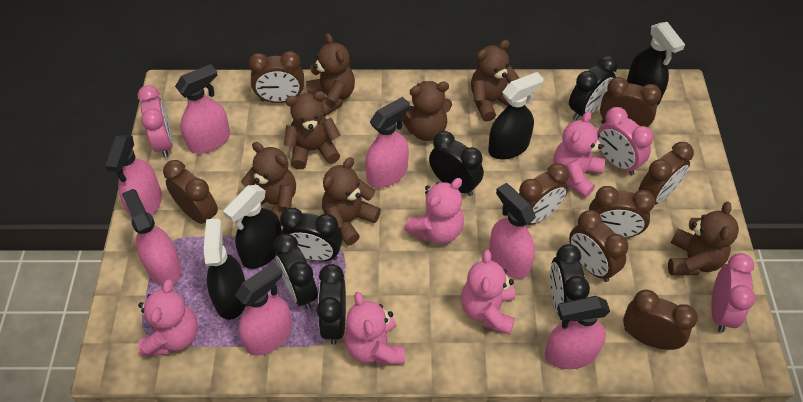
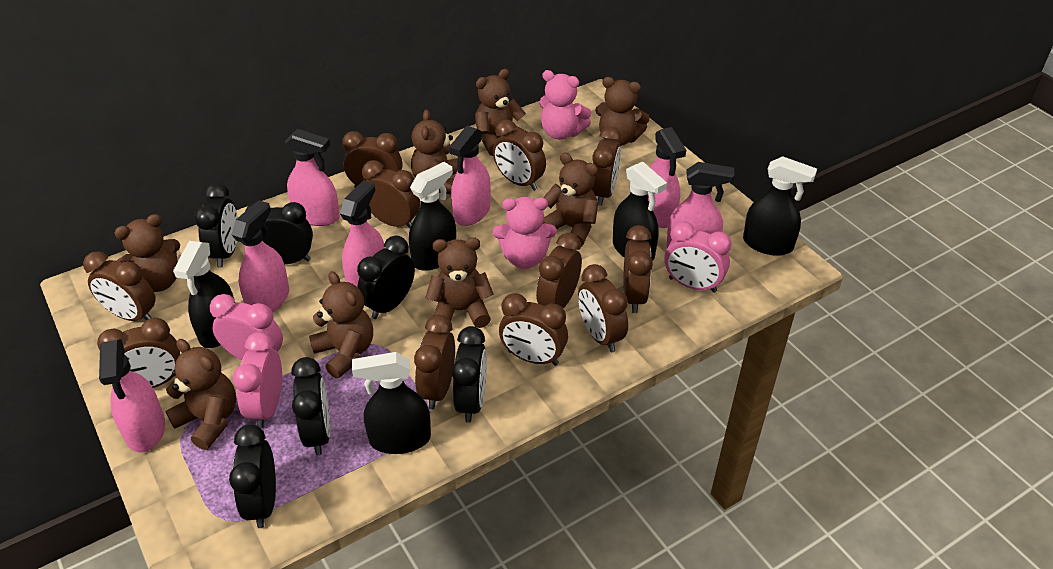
black spray bottle: 4 -> 5
brown clock: 8 -> 11
brown teddy bear: 7 -> 8
pink teddy bear: 5 -> 2

